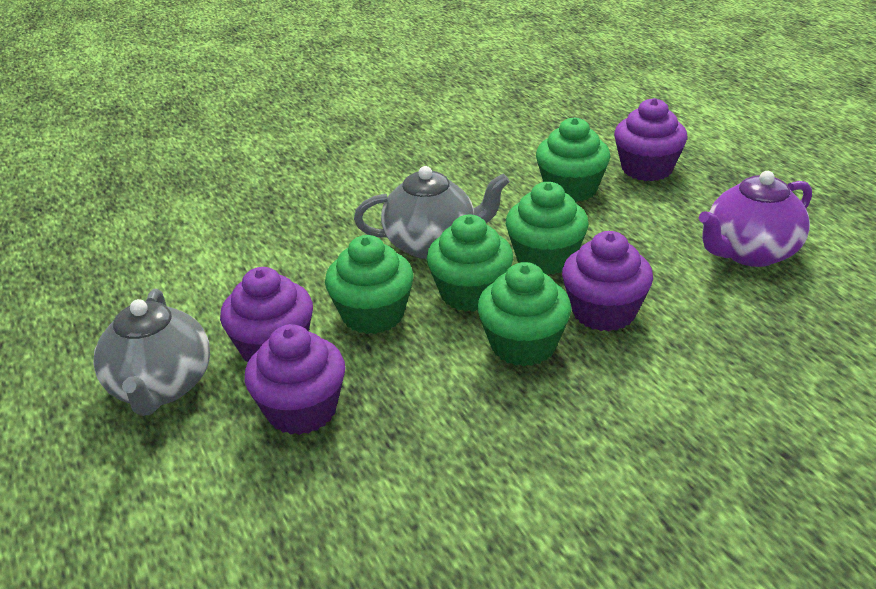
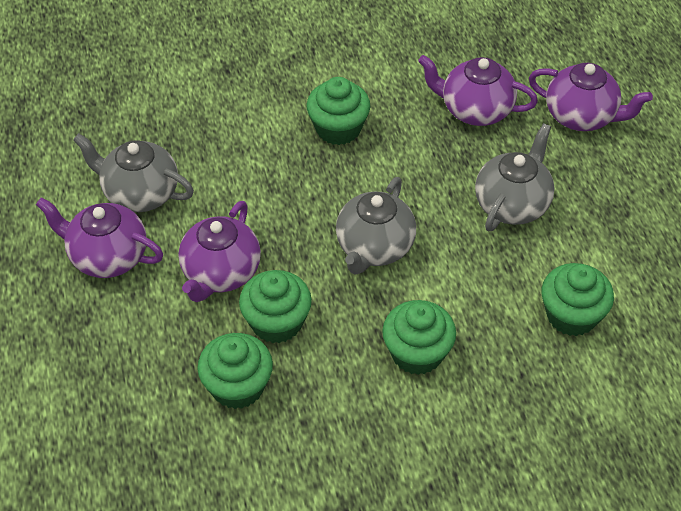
grey teapot: 2 -> 3
purple cupcake: 4 -> 0
purple teapot: 1 -> 4

